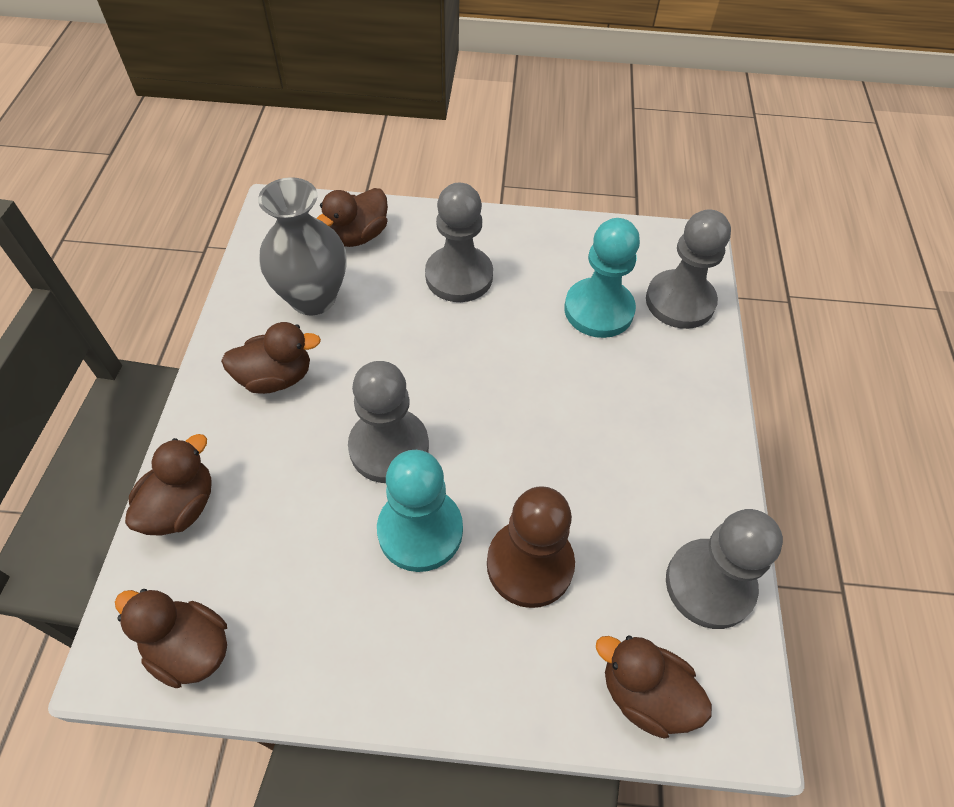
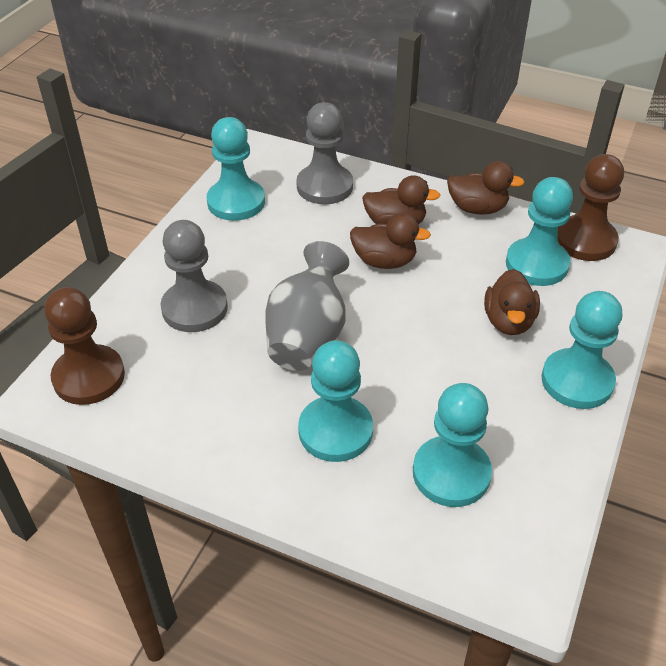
brown duck: 5 -> 4
brown pawn: 1 -> 2
grey pawn: 4 -> 2
turquoise pawn: 2 -> 5

